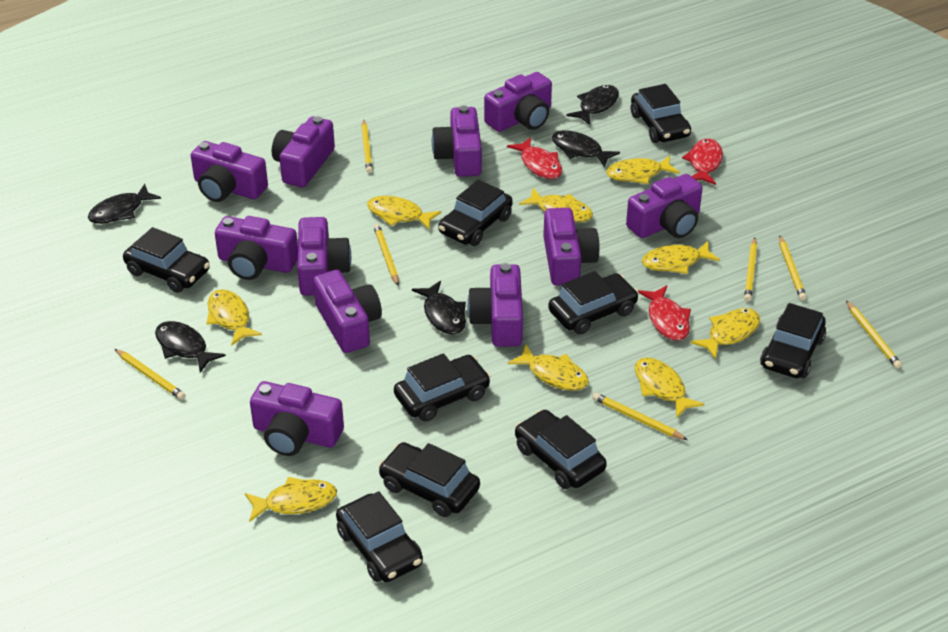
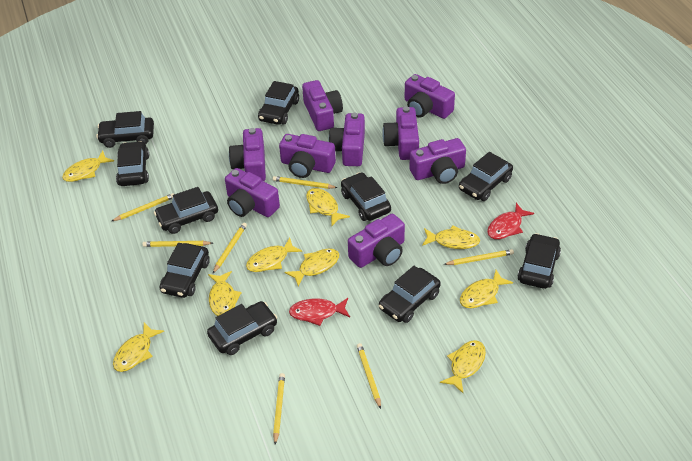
black car: 9 -> 10
black fish: 5 -> 0
purple camera: 11 -> 9
red fish: 3 -> 2

